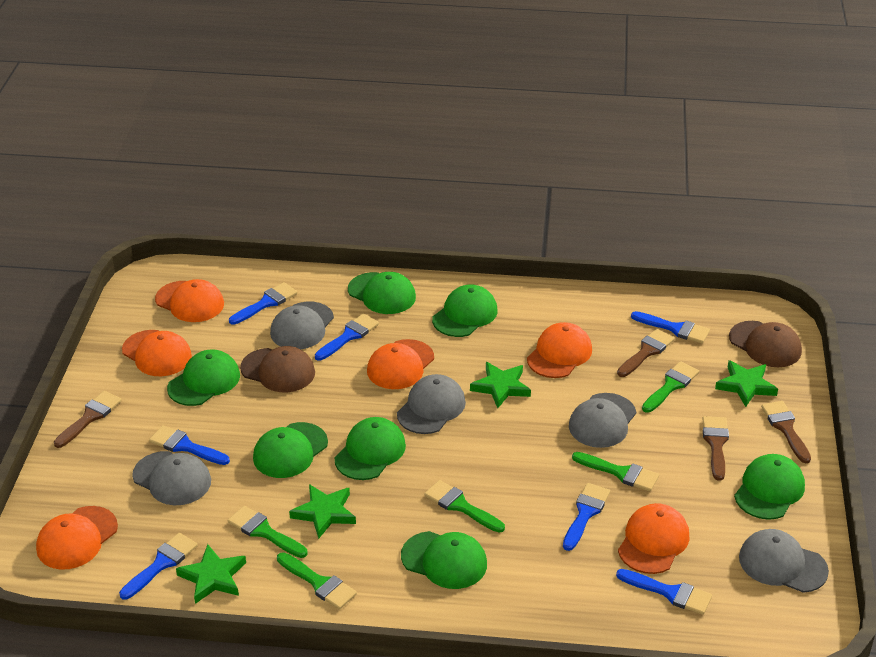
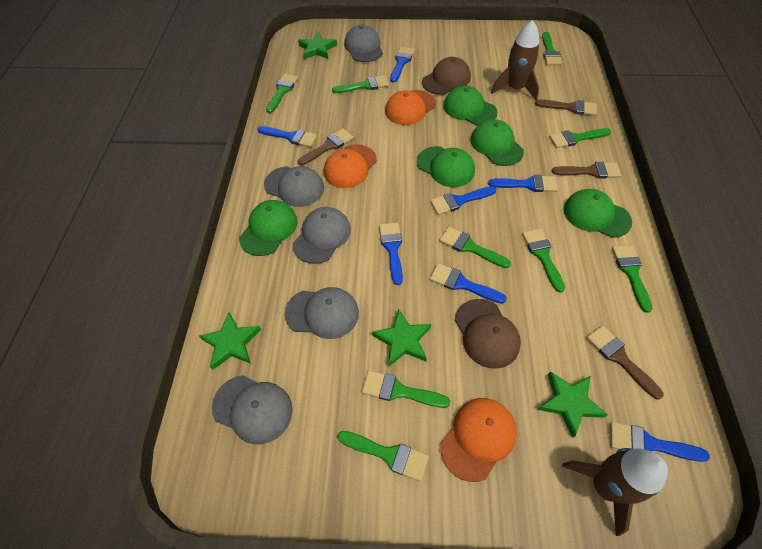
brown rocket: 0 -> 2
green brush: 5 -> 9
green cap: 7 -> 5
orange cap: 6 -> 3

